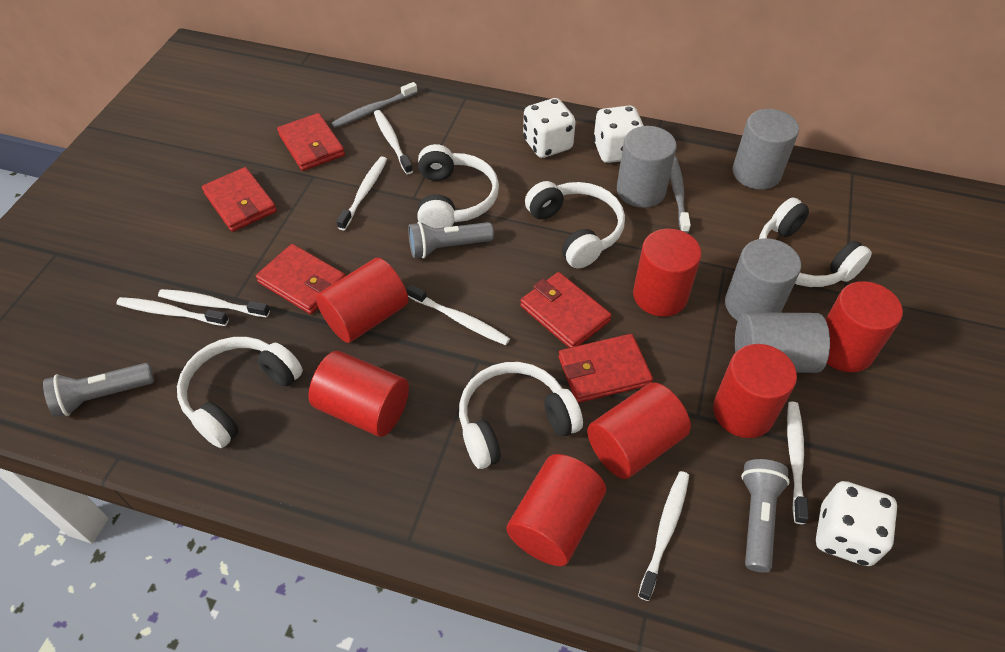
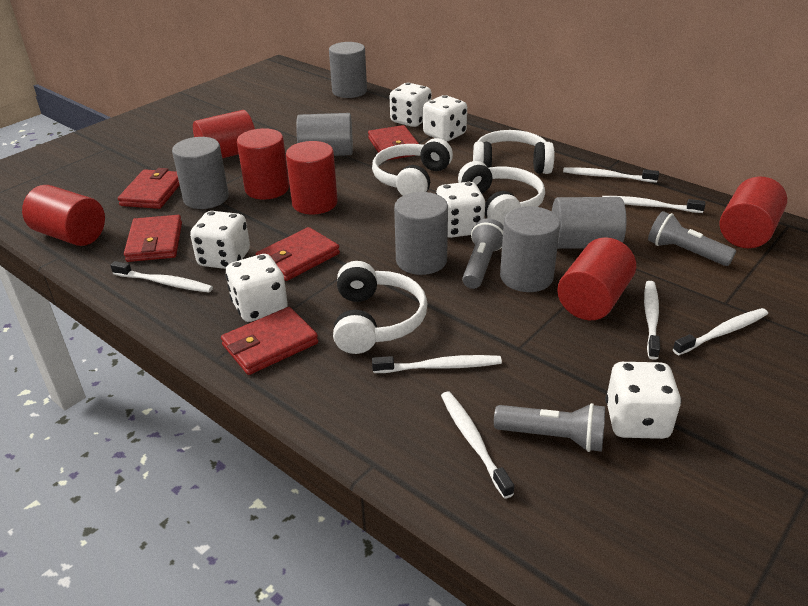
grey cylinder: 4 -> 6
grey toothbrush: 2 -> 0
red cylinder: 7 -> 6
white dice: 3 -> 6
white headphones: 5 -> 4

